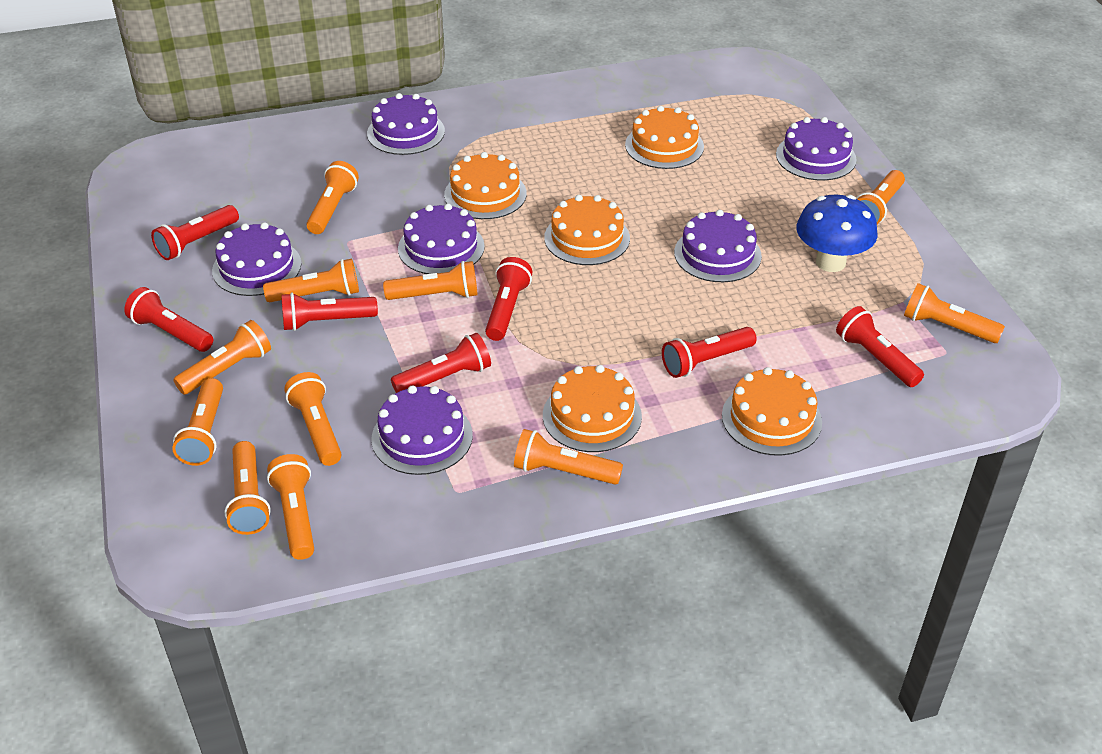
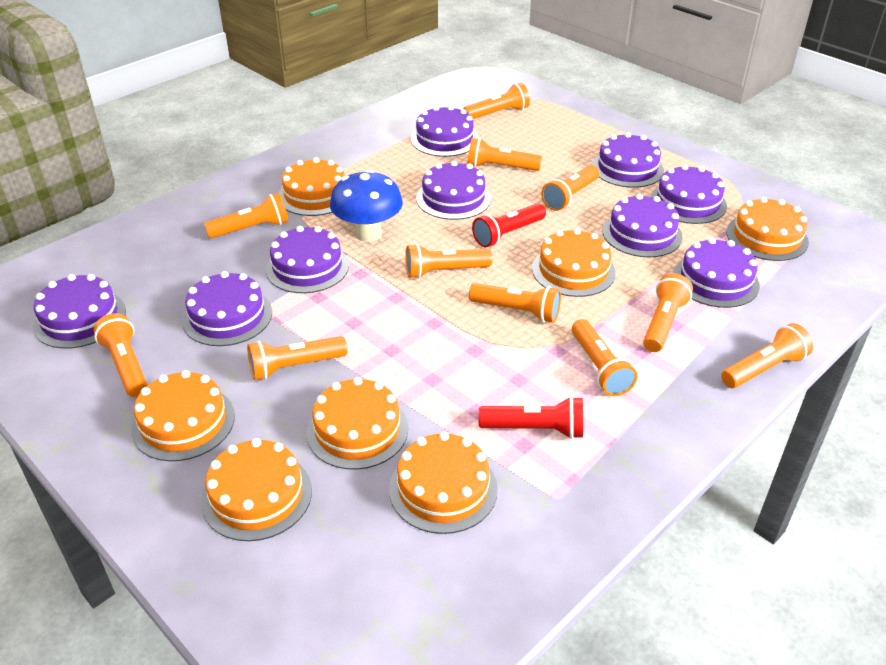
orange cake: 5 -> 7
purple cake: 6 -> 9
red flashlight: 7 -> 2

